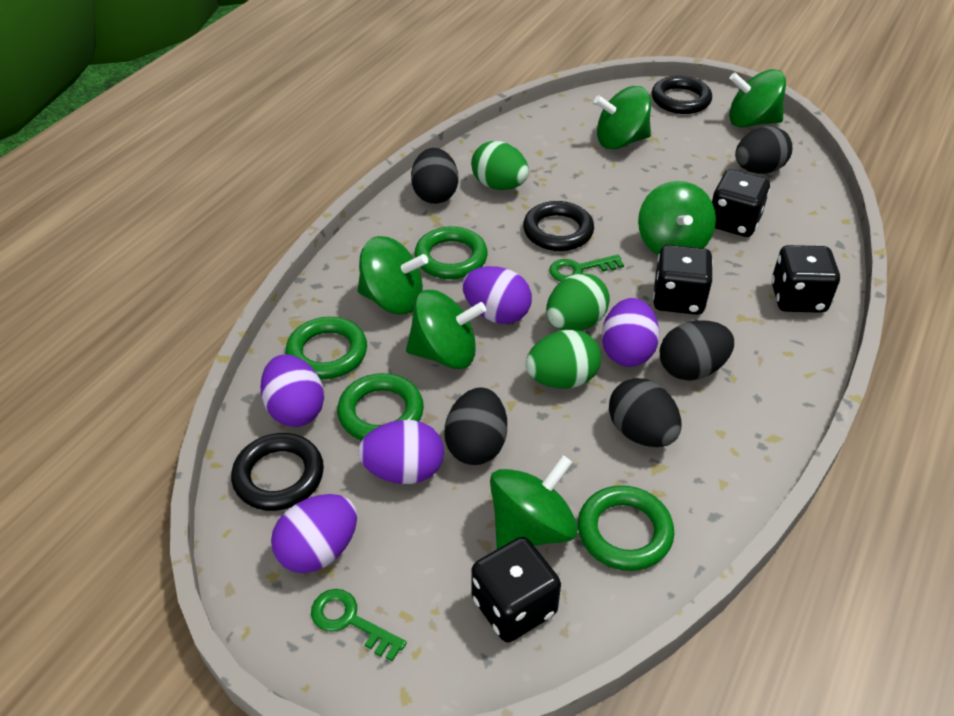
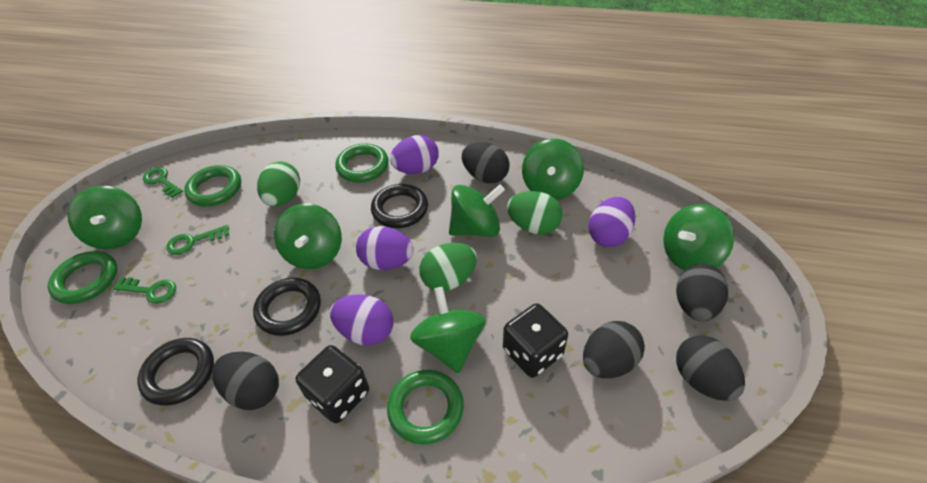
black dice: 4 -> 2
green key: 2 -> 3
purple egg: 5 -> 4

